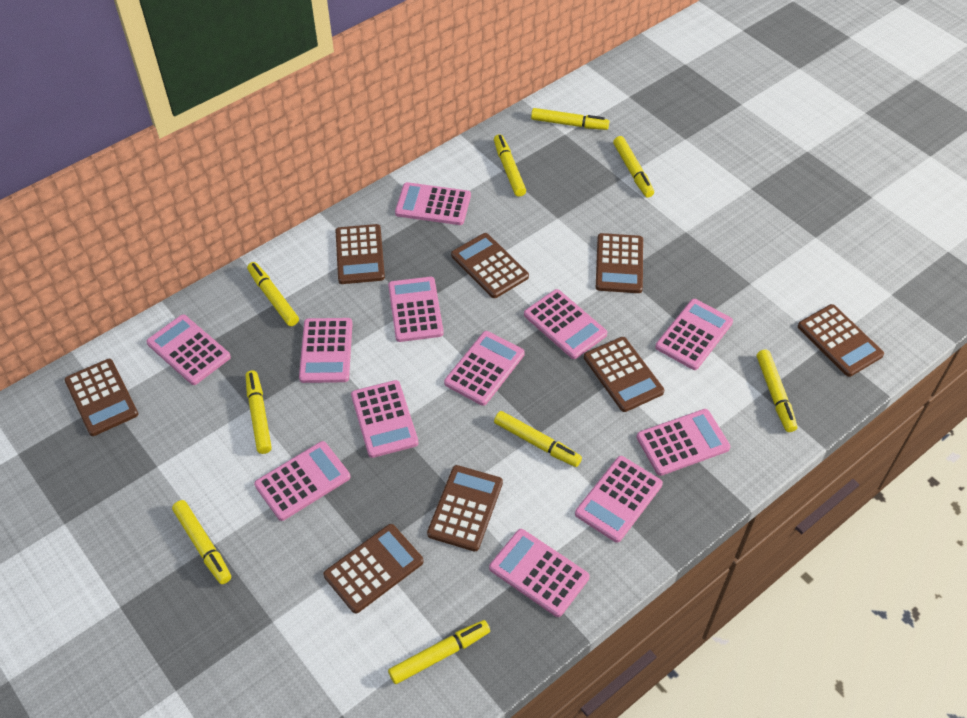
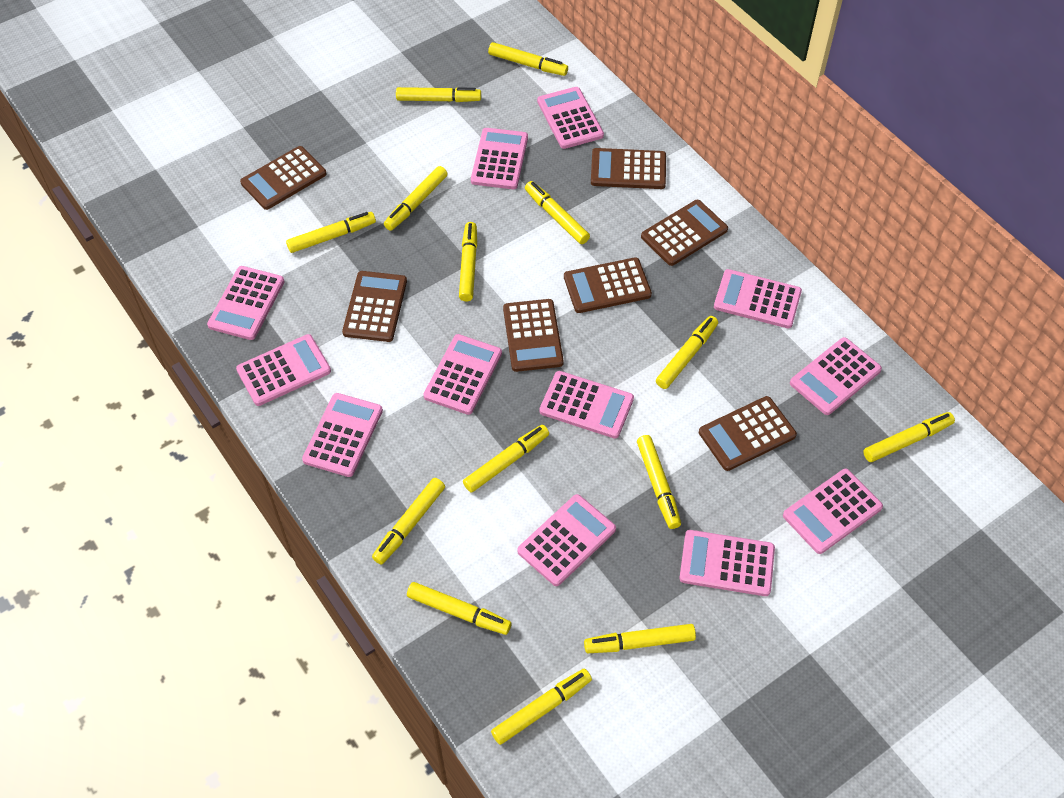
brown calculator: 8 -> 7
yellow marker: 9 -> 14

